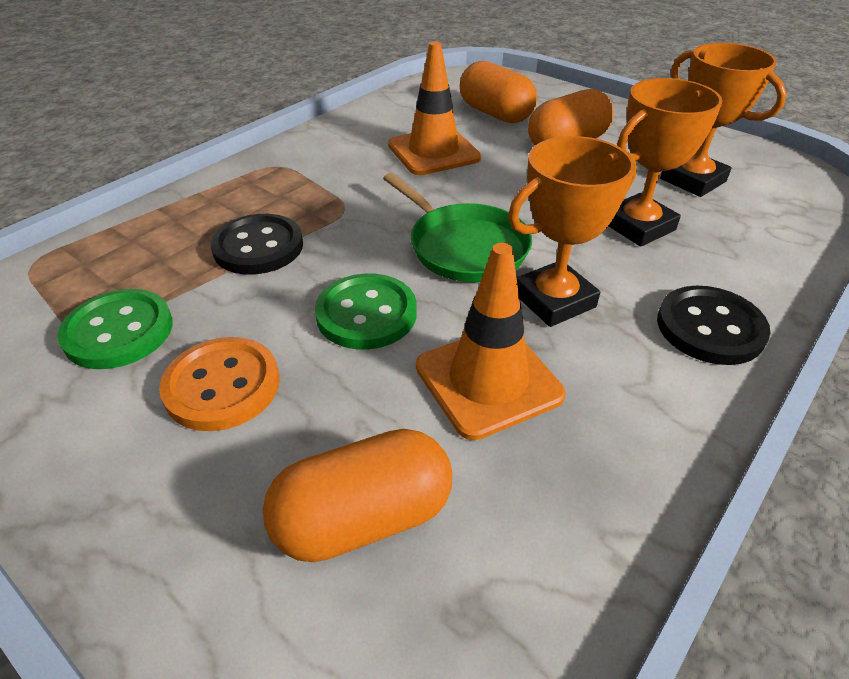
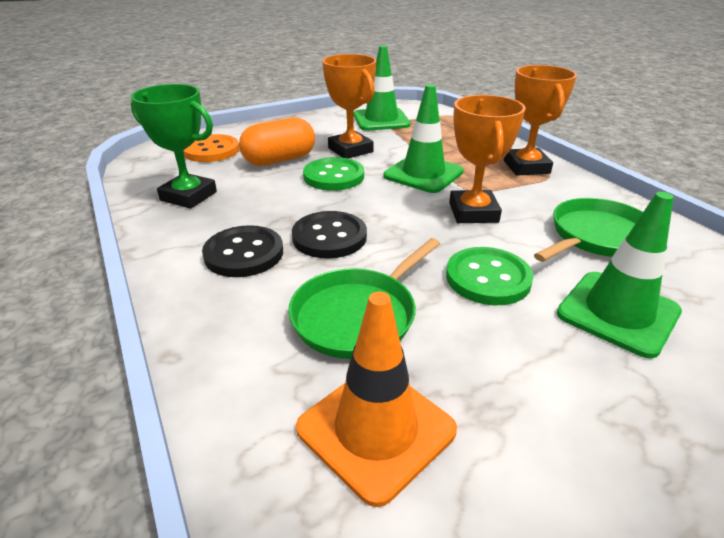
green pan: 1 -> 2
green traffic cone: 0 -> 3
green trophy: 0 -> 1
orange capsule: 3 -> 1
orange traffic cone: 2 -> 1

